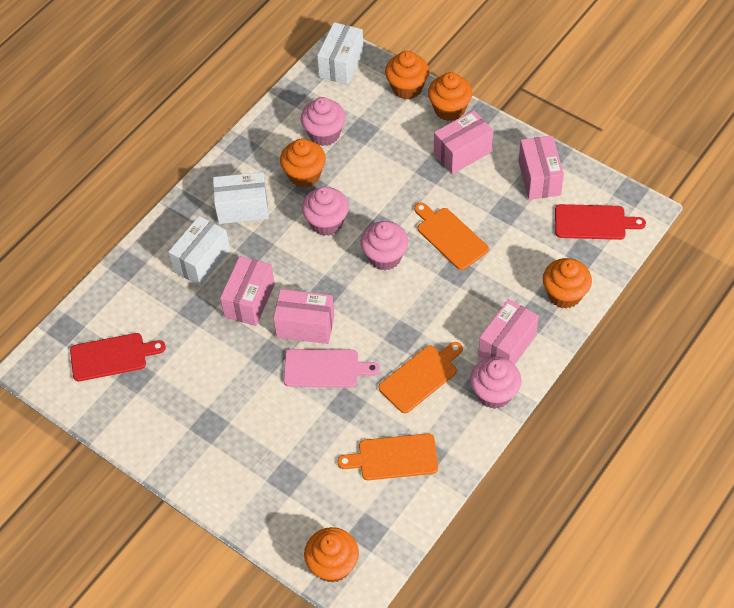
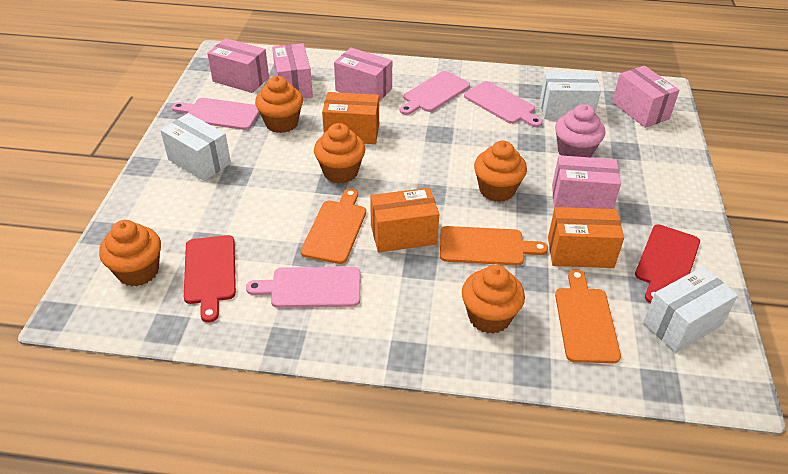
orange box: 0 -> 3
pink cupcake: 4 -> 1
pink cutting board: 1 -> 4

